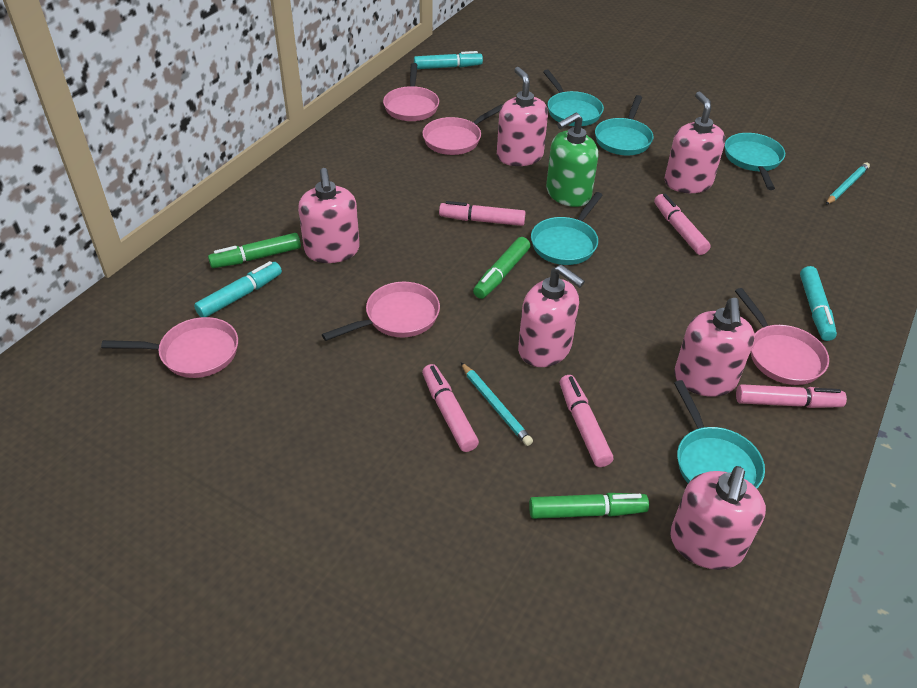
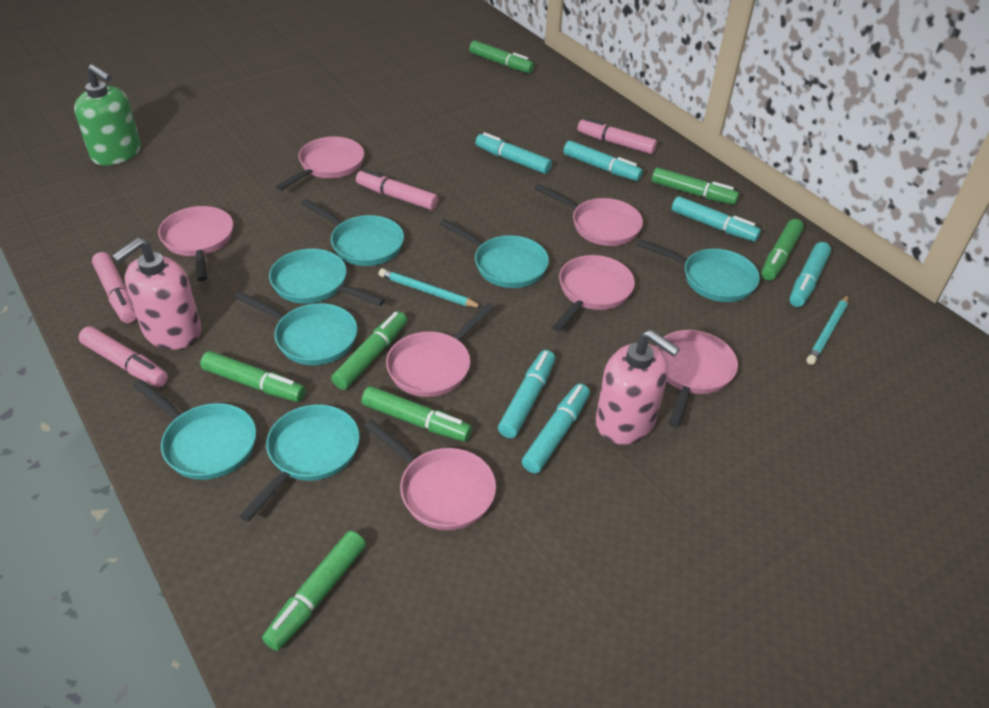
green marker: 3 -> 7
pink marker: 5 -> 4
pink pan: 5 -> 7
pink soap dispenser: 6 -> 2
turquoise marker: 3 -> 6
turquoise pan: 5 -> 7

